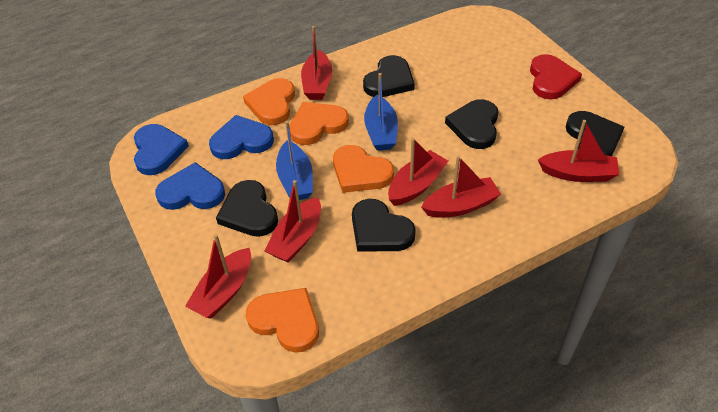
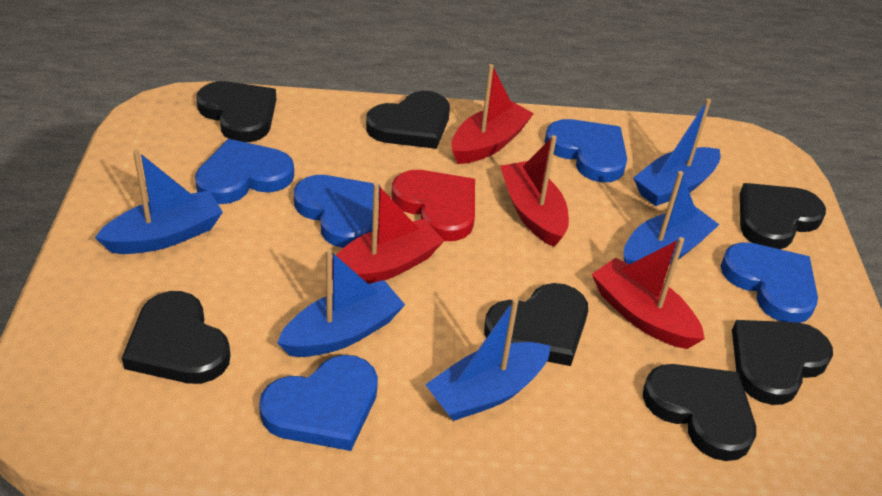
black heart: 5 -> 7
blue boat: 2 -> 5
blue heart: 3 -> 5
orange heart: 4 -> 0
red boat: 6 -> 4

